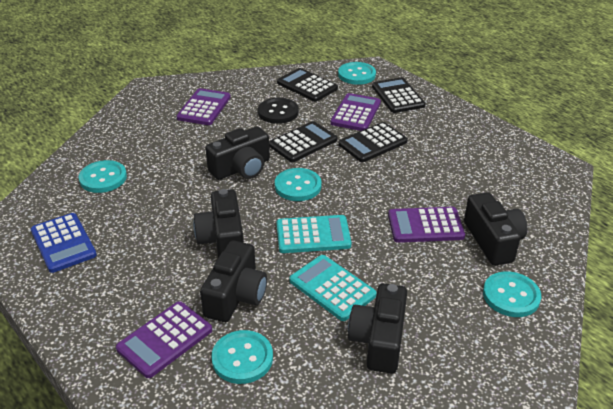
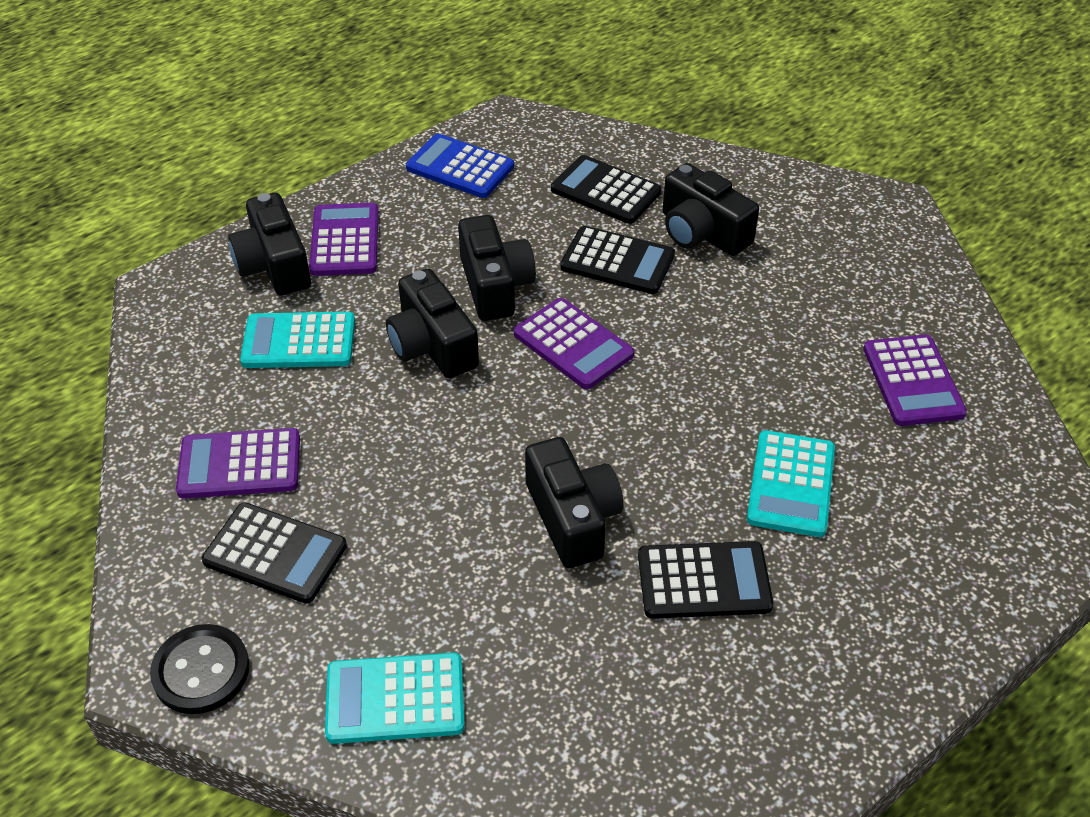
turquoise button: 5 -> 0
turquoise calculator: 2 -> 3

